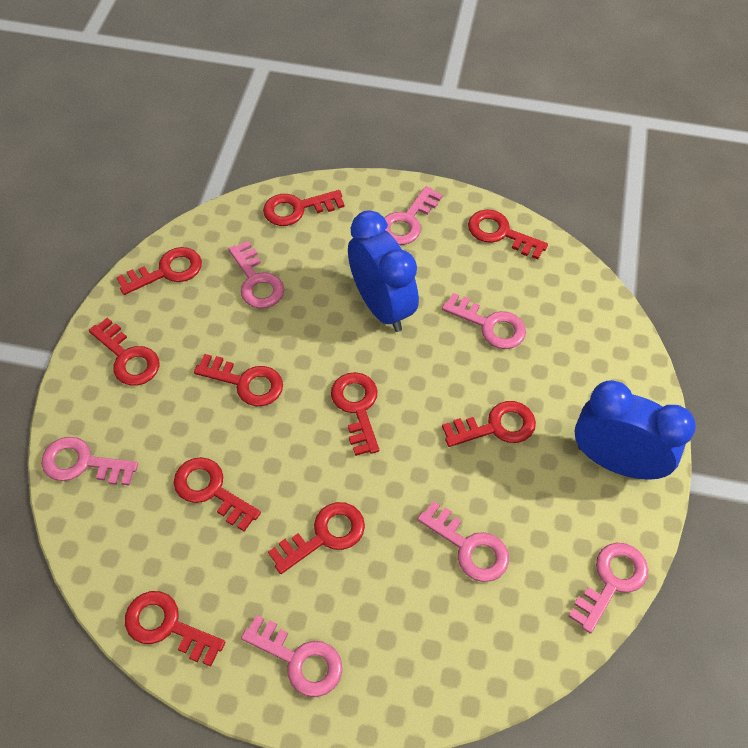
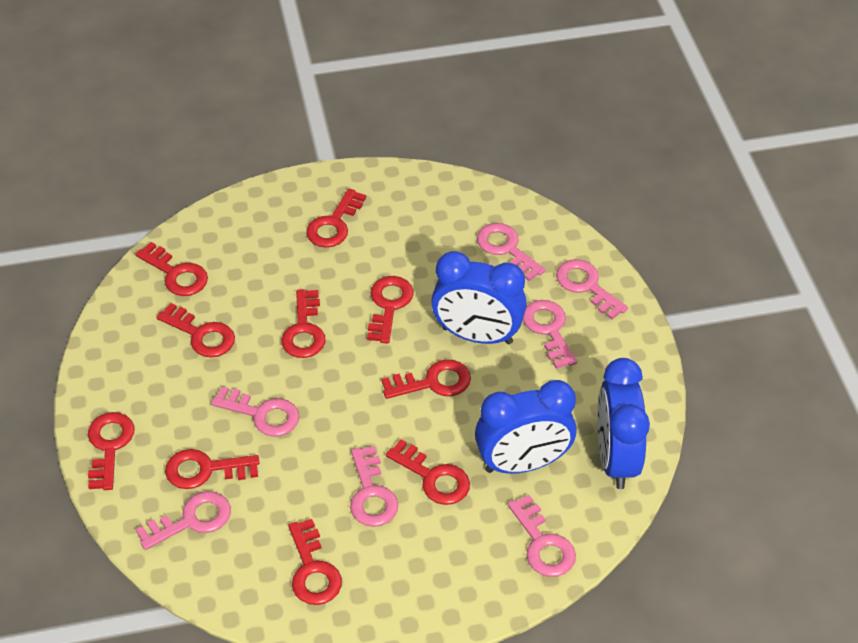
blue clock: 2 -> 3

